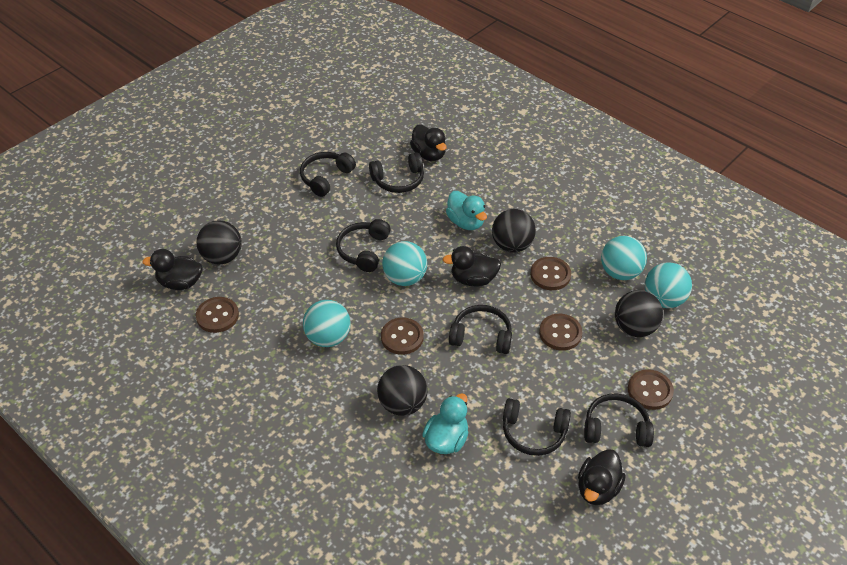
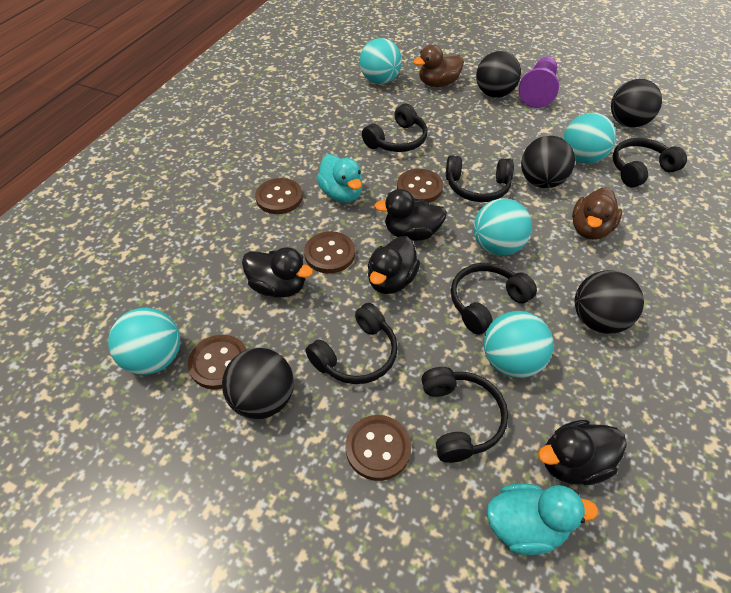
black ball: 4 -> 5
brown duck: 0 -> 2
purple pawn: 0 -> 1
turquoise ball: 4 -> 5

